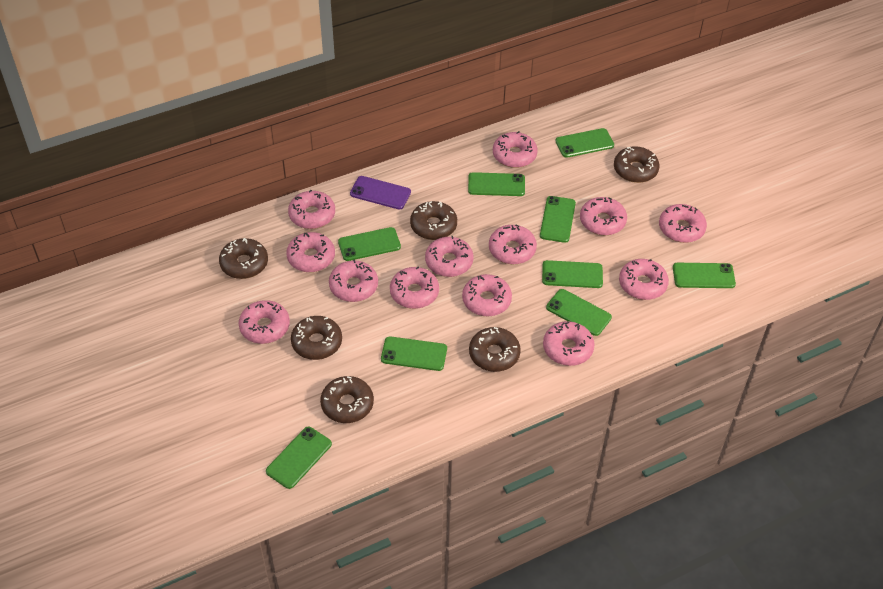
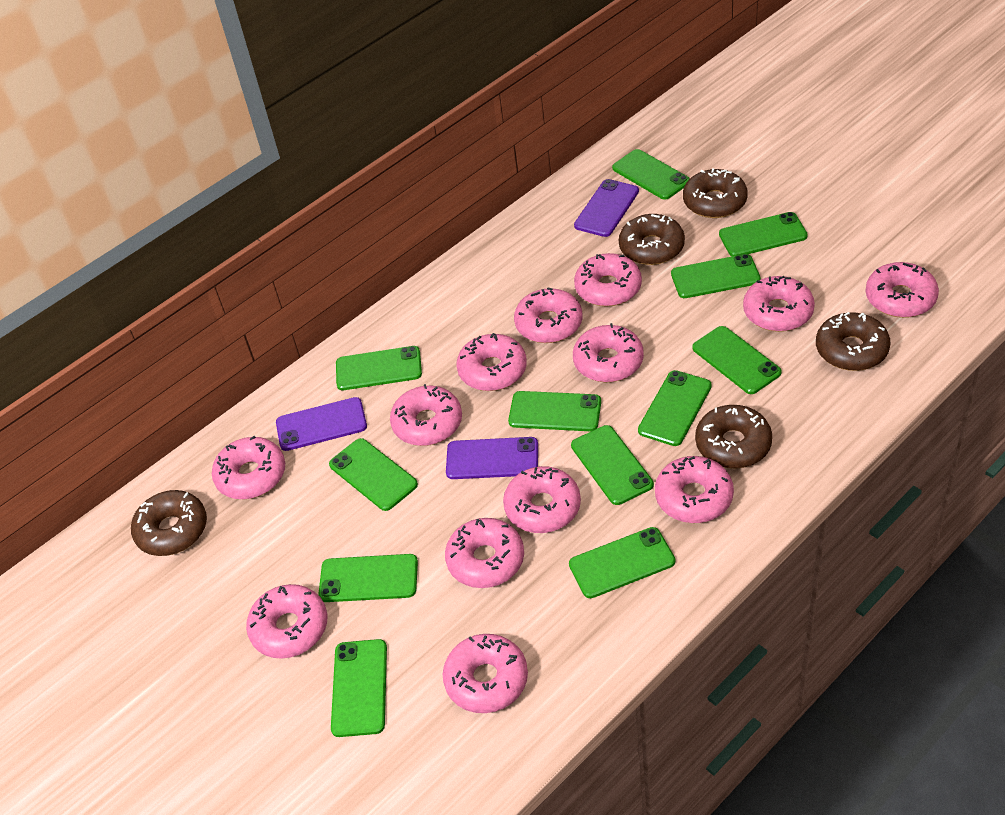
brown donut: 6 -> 5
green phone: 9 -> 12
purple phone: 1 -> 3

